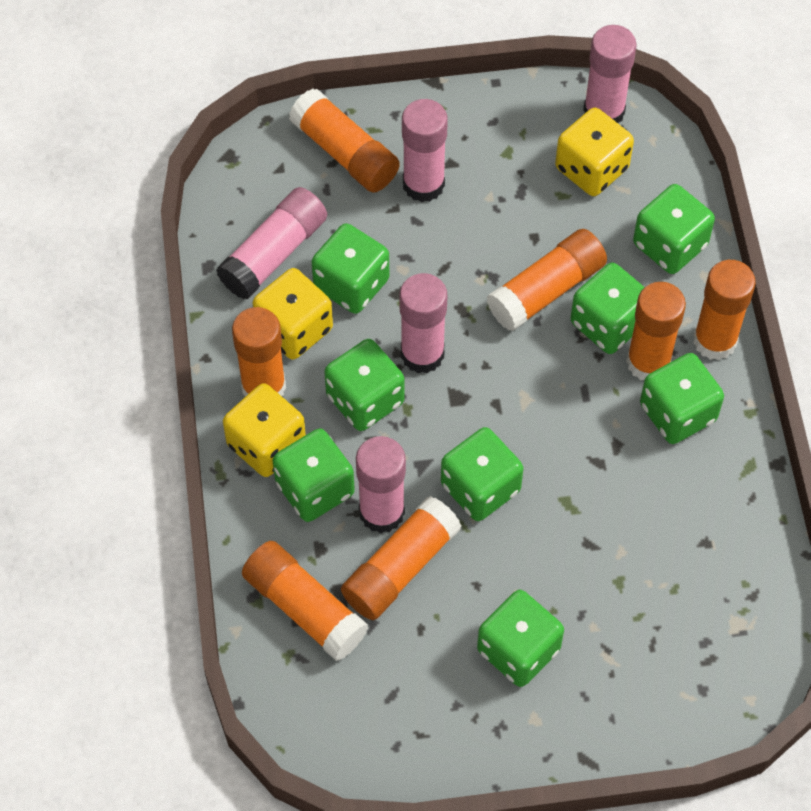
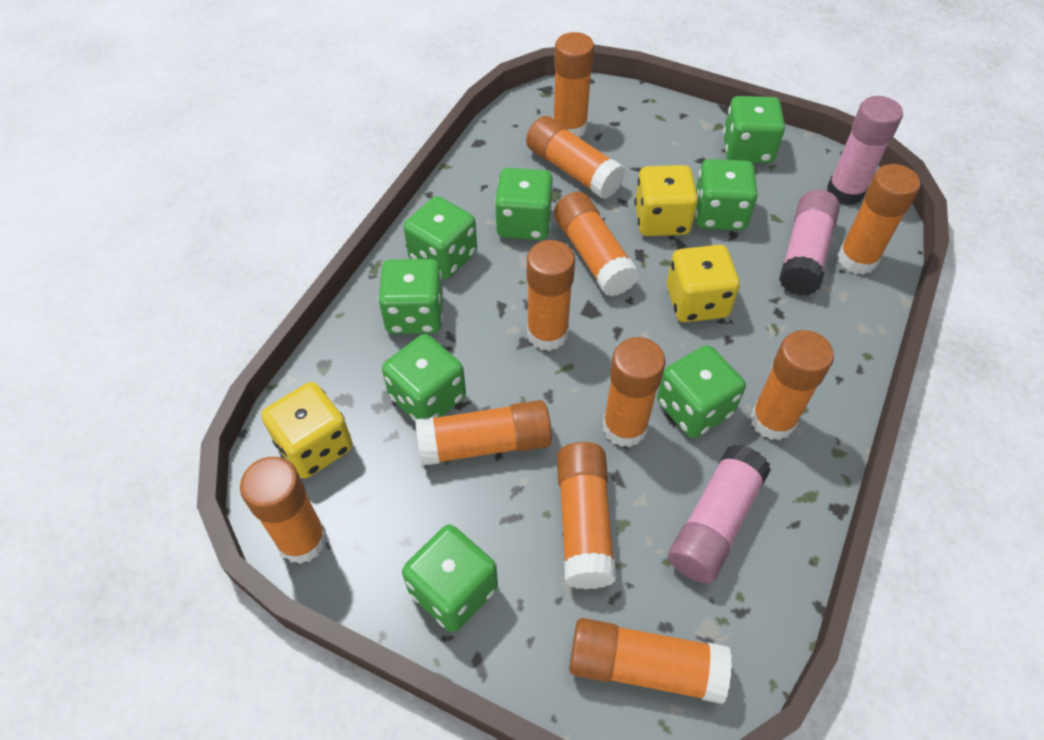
orange glue stick: 7 -> 11
pink glue stick: 5 -> 3

